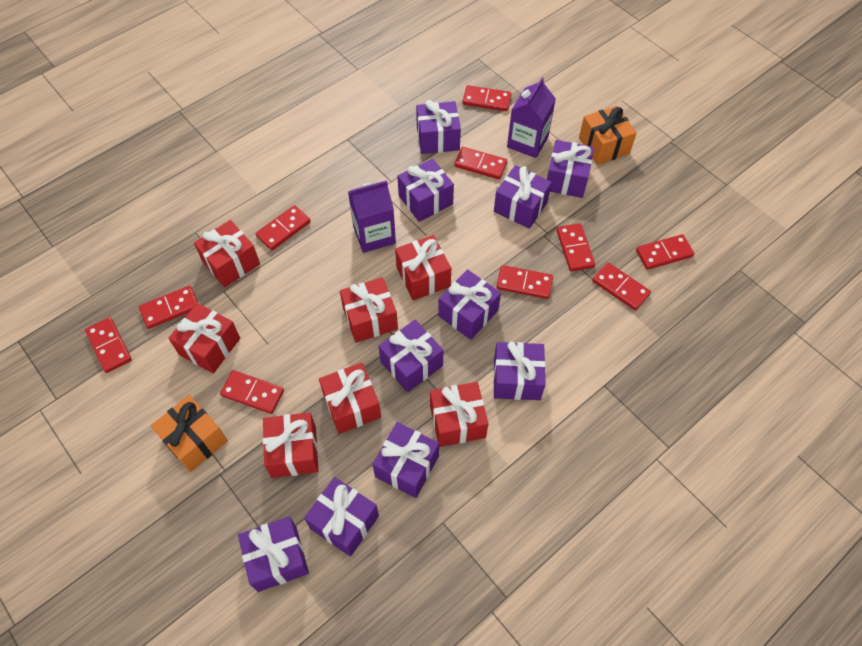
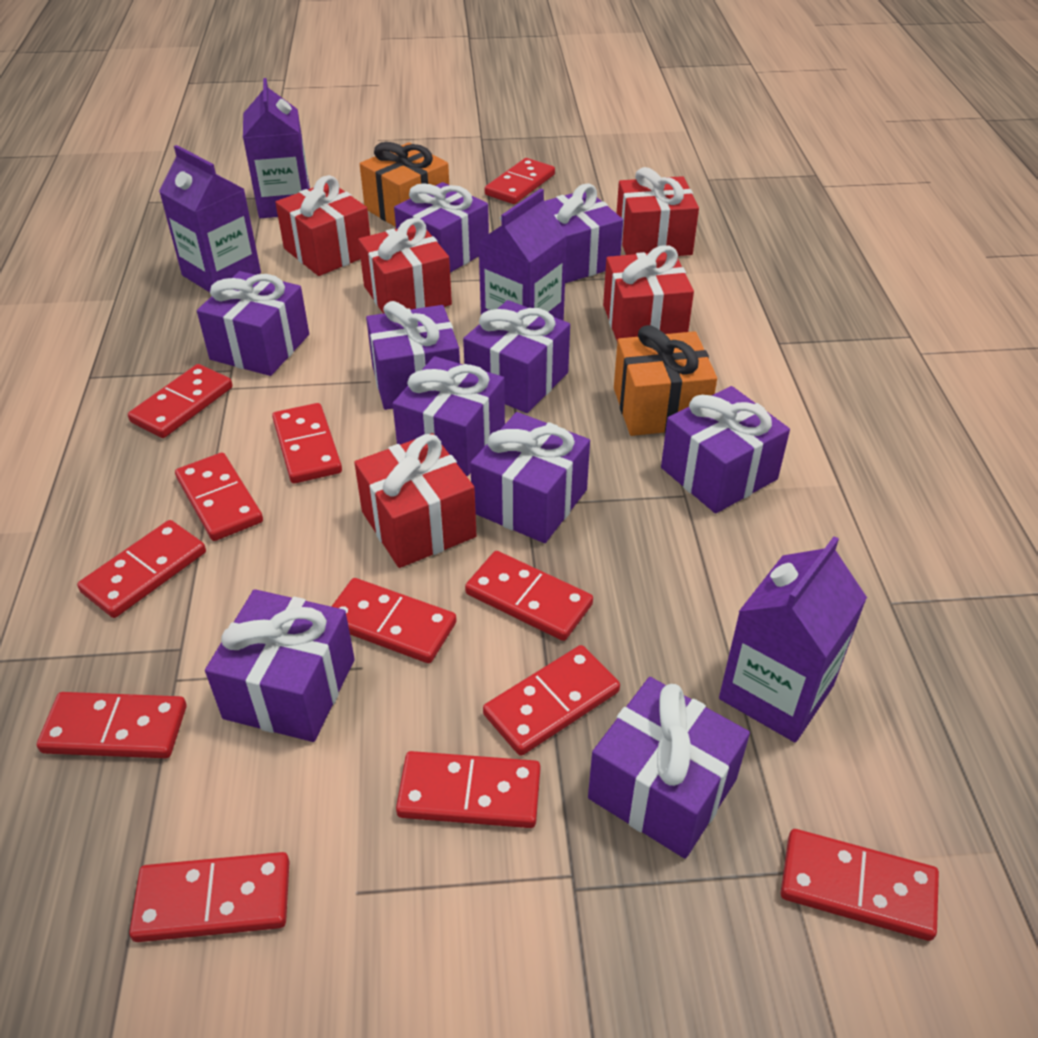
purple carton: 2 -> 4
red domino: 10 -> 12
red gift: 7 -> 5

